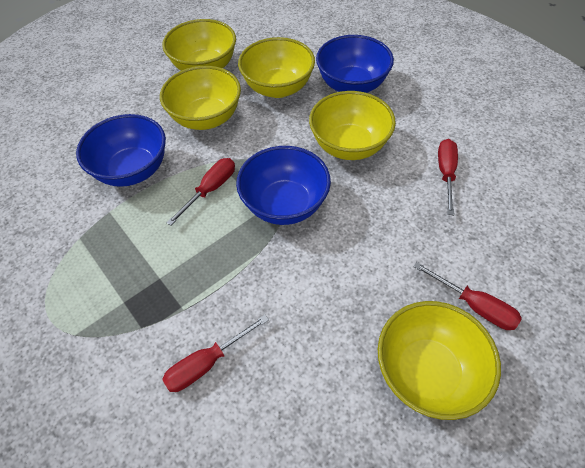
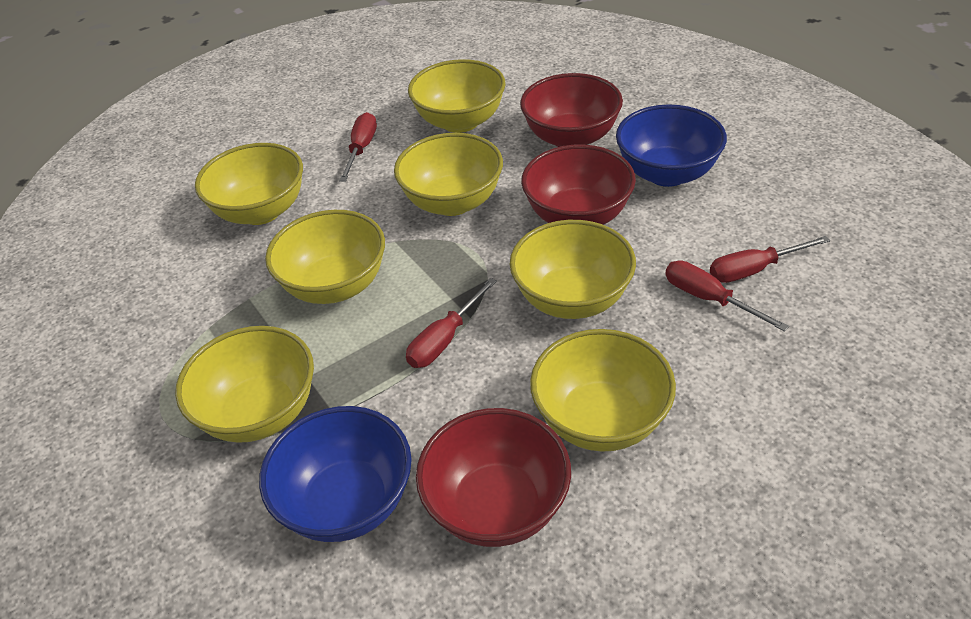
blue bowl: 3 -> 2
red bowl: 0 -> 3
yellow bowl: 5 -> 7

